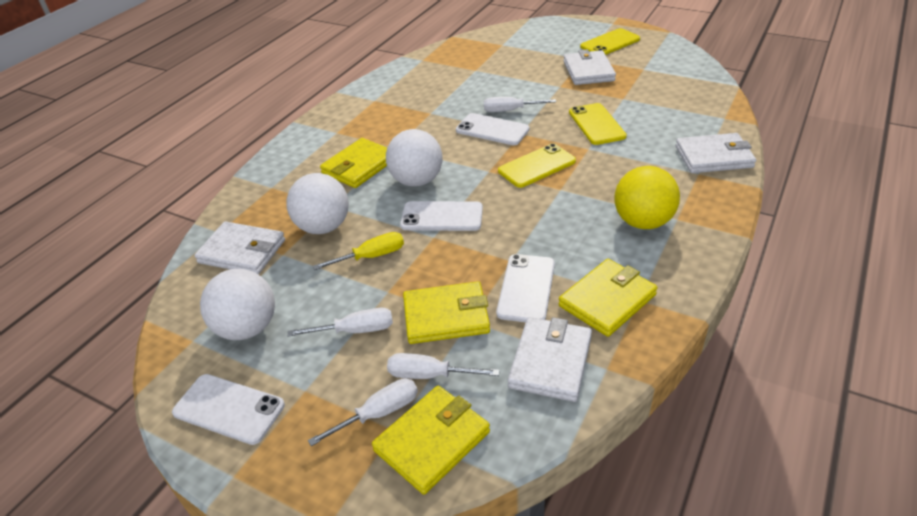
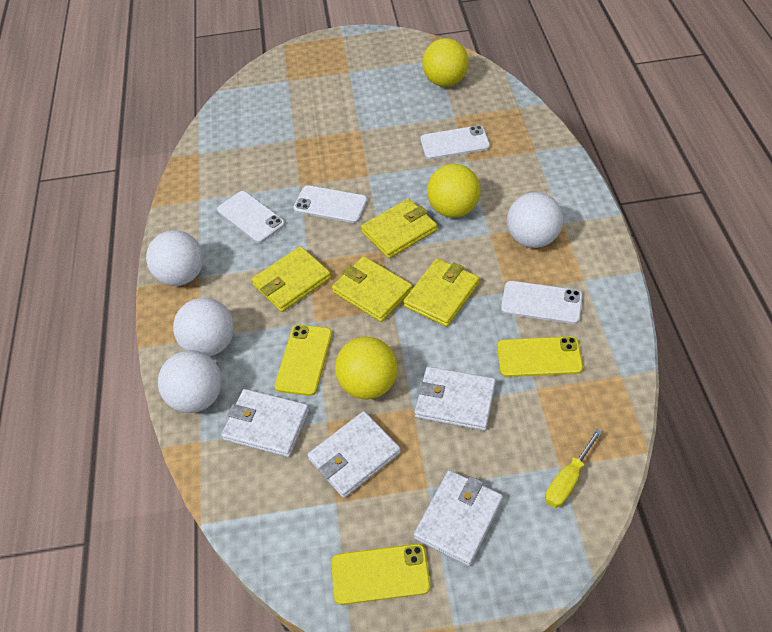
white ball: 3 -> 4
white screwdriver: 4 -> 0
yellow ball: 1 -> 3

